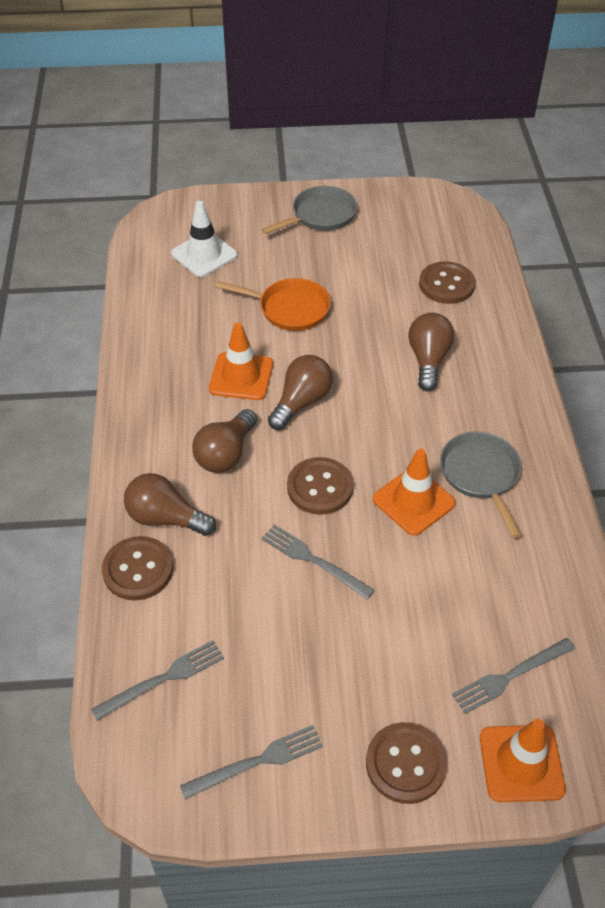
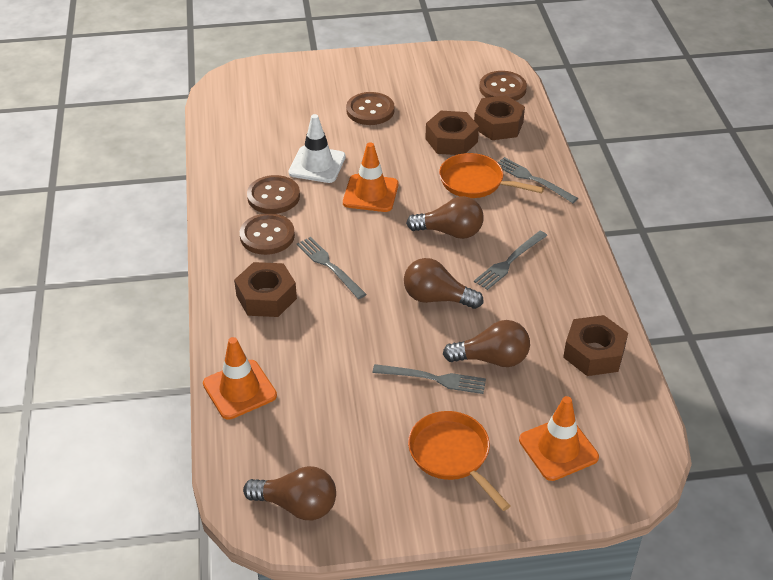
brown nut: 0 -> 4
grey pan: 2 -> 0
orange pan: 1 -> 2

